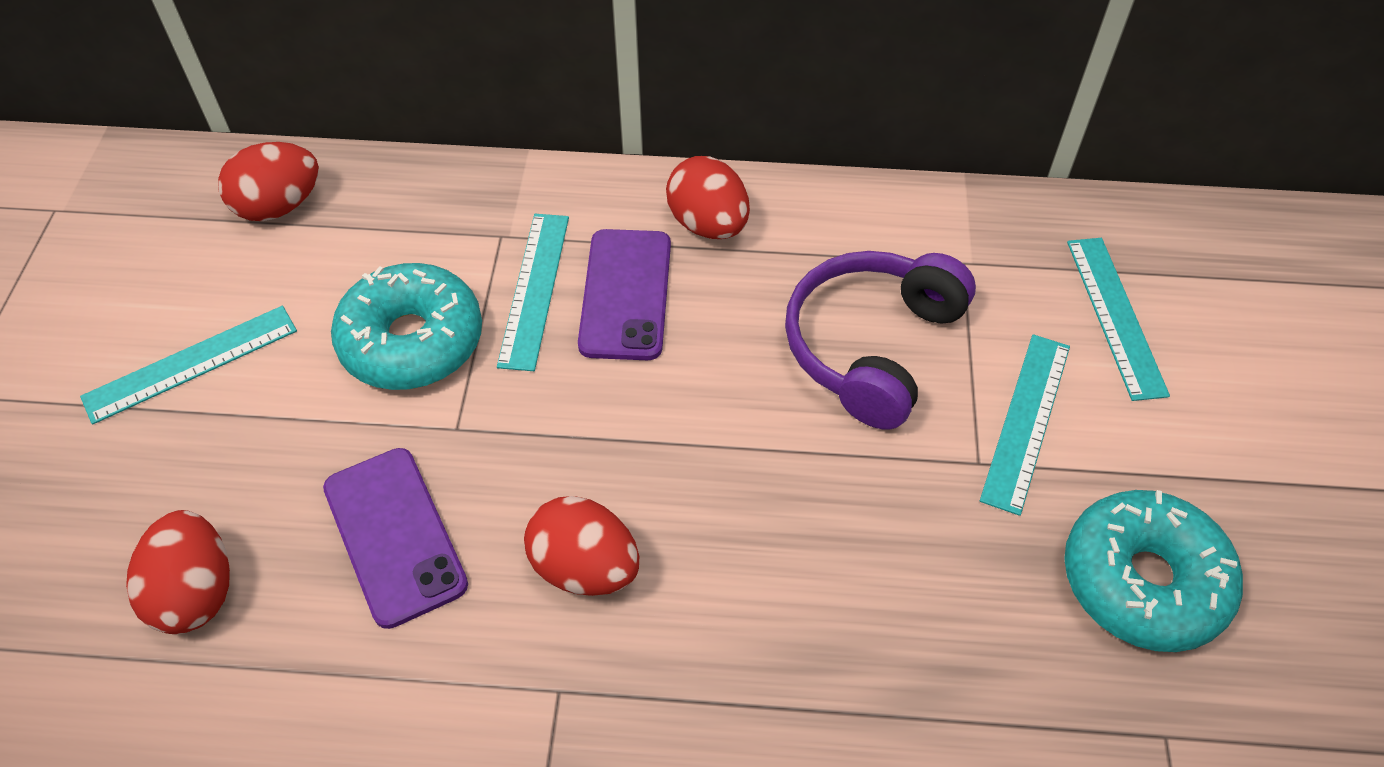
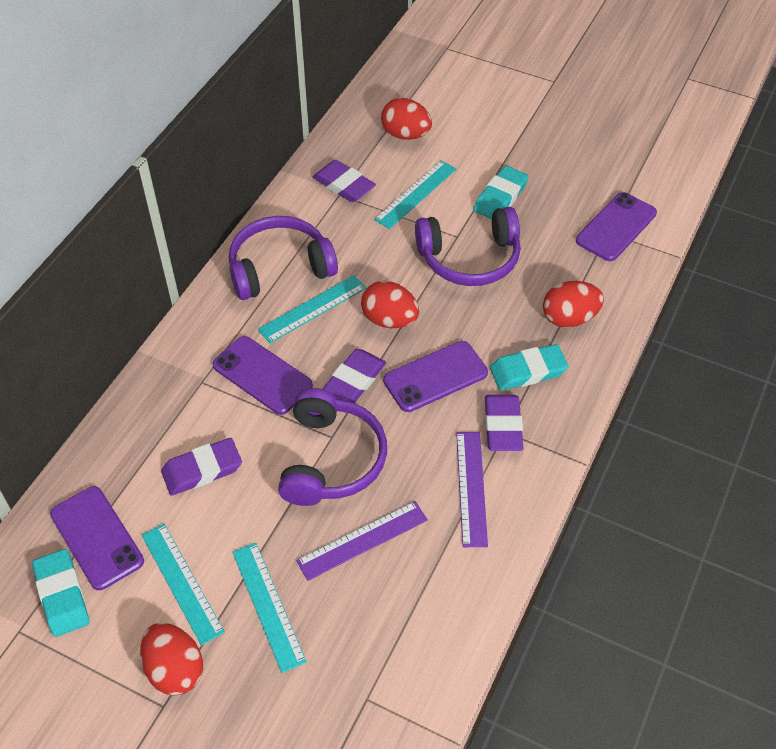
purple eraser: 0 -> 4
purple headphones: 1 -> 3
purple phone: 2 -> 4
purple ruler: 0 -> 2
turquoise donut: 2 -> 0
turquoise eraser: 0 -> 3

